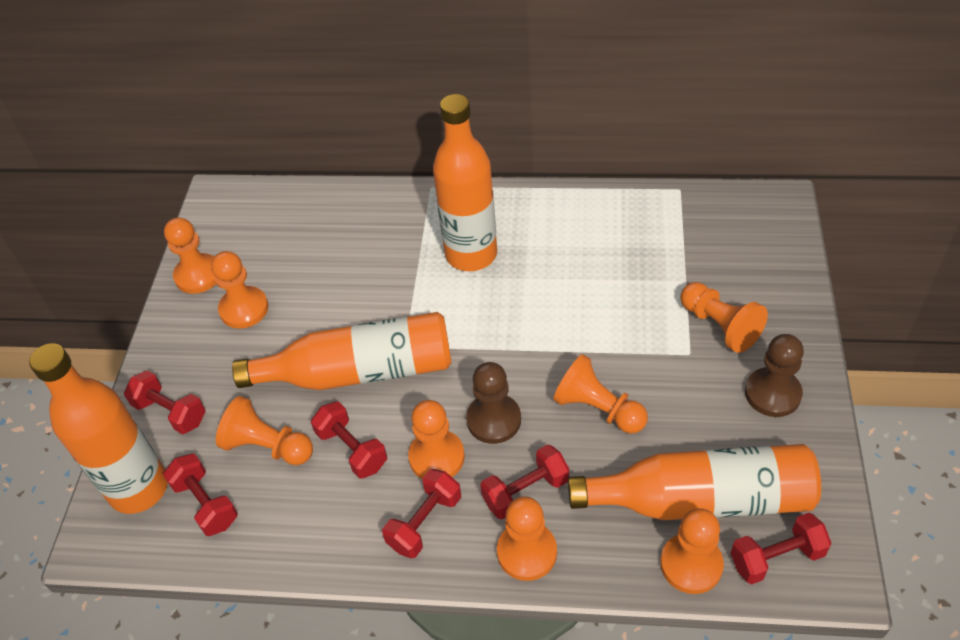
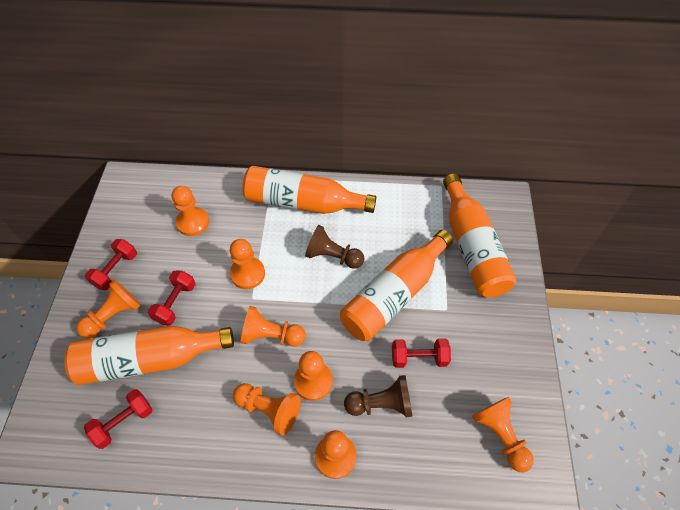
red dumbbell: 6 -> 4

